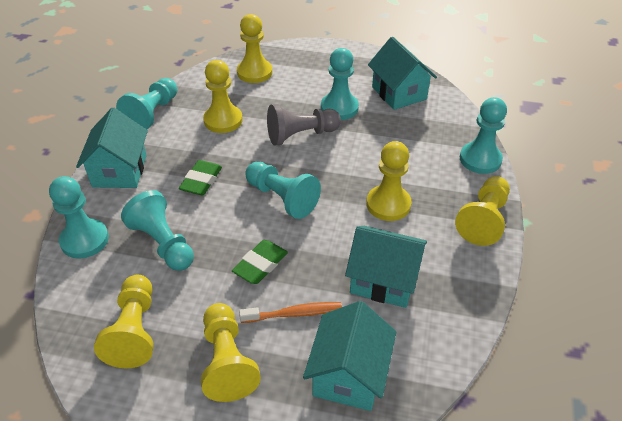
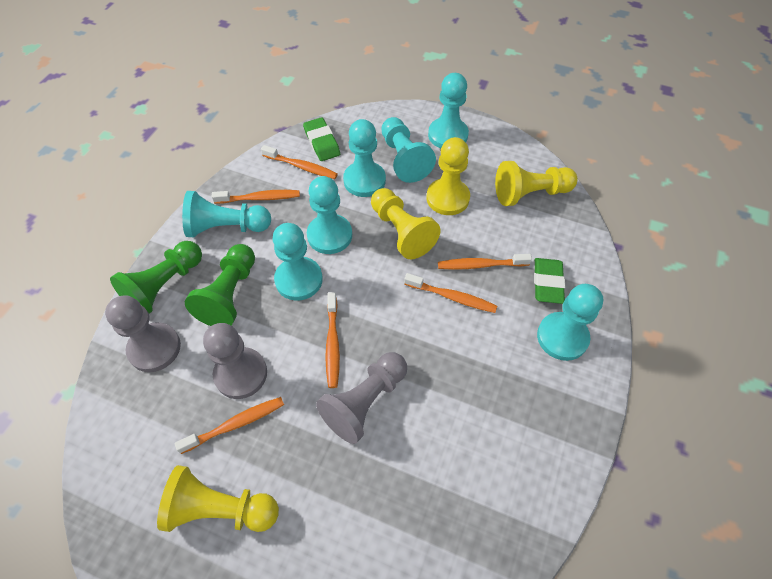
green pawn: 0 -> 2
grey pawn: 1 -> 3
orange toothbrush: 1 -> 6
turquoise house: 4 -> 0
turquoise pawn: 6 -> 7
yellow pawn: 6 -> 4

